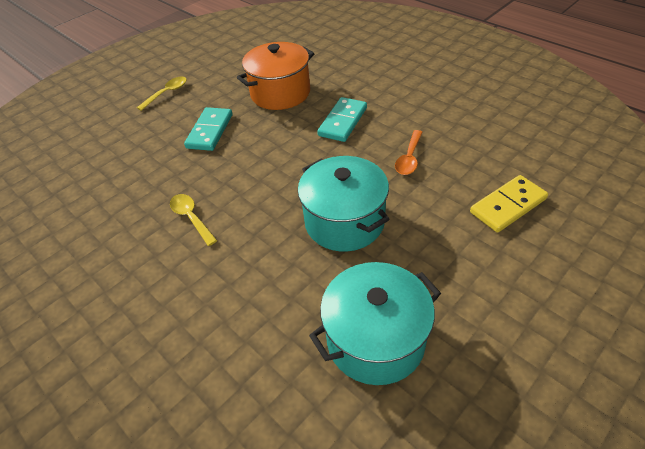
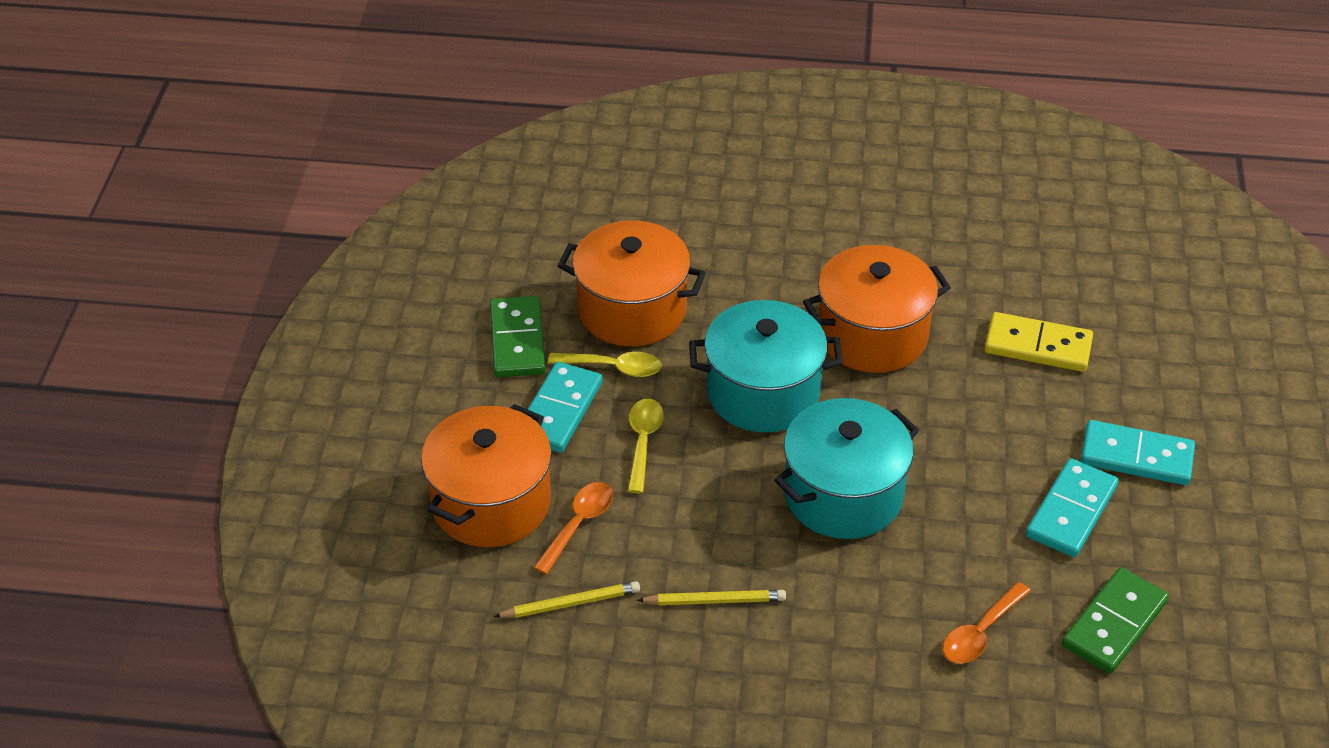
green domino: 0 -> 2
orange pot: 1 -> 3
orange spoon: 1 -> 2
turquoise domino: 2 -> 3
yellow pencil: 0 -> 2

